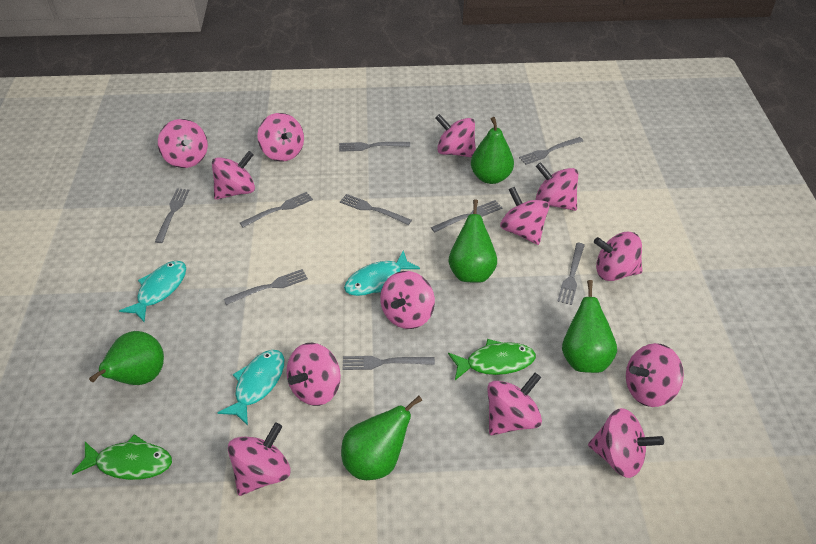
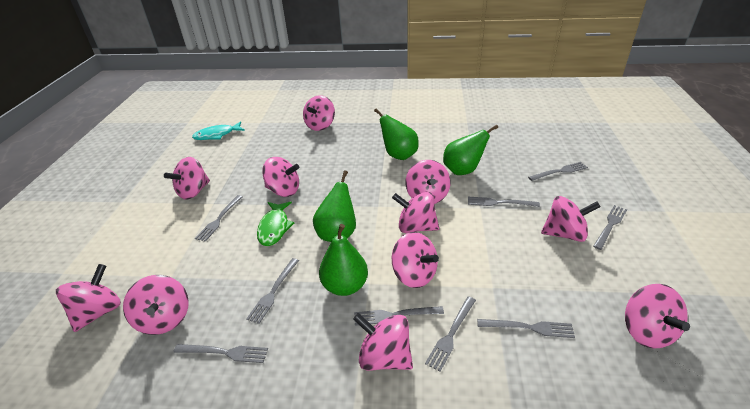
green fish: 2 -> 1
green pear: 5 -> 4
pink spinning top: 13 -> 11
turquoise fish: 3 -> 1

